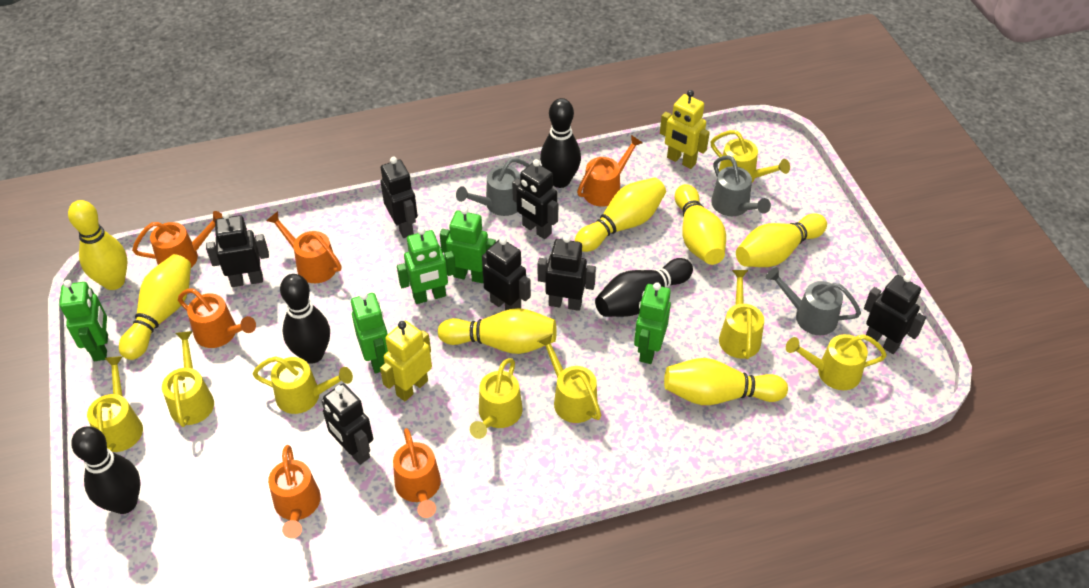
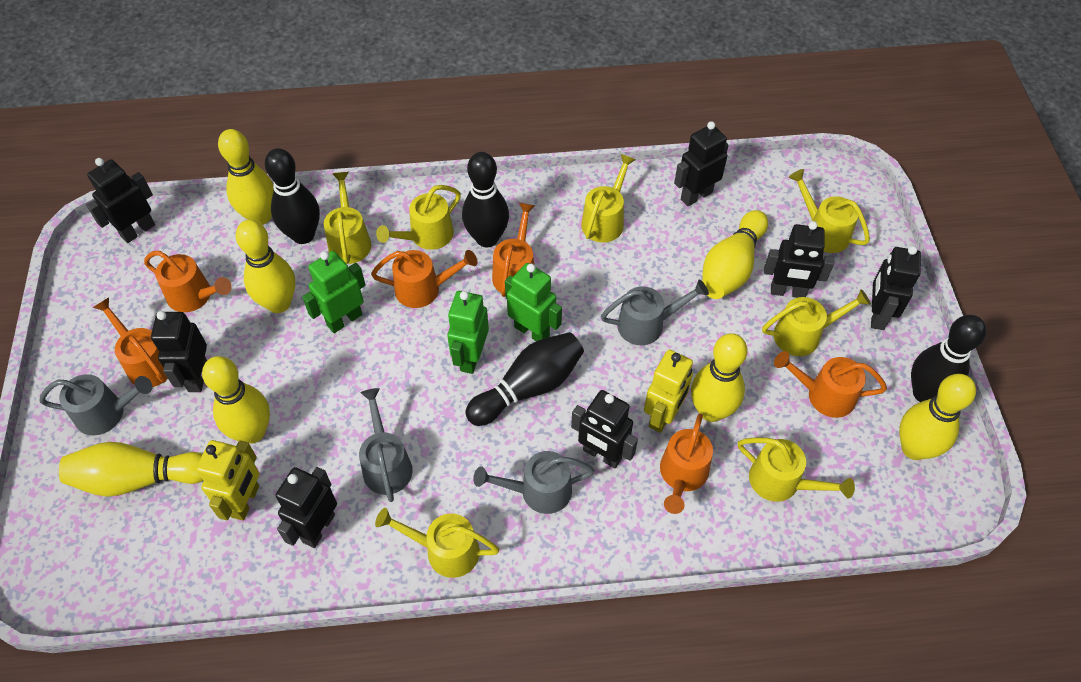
green robot: 5 -> 3
grey watering can: 3 -> 4
yellow watering can: 8 -> 7

